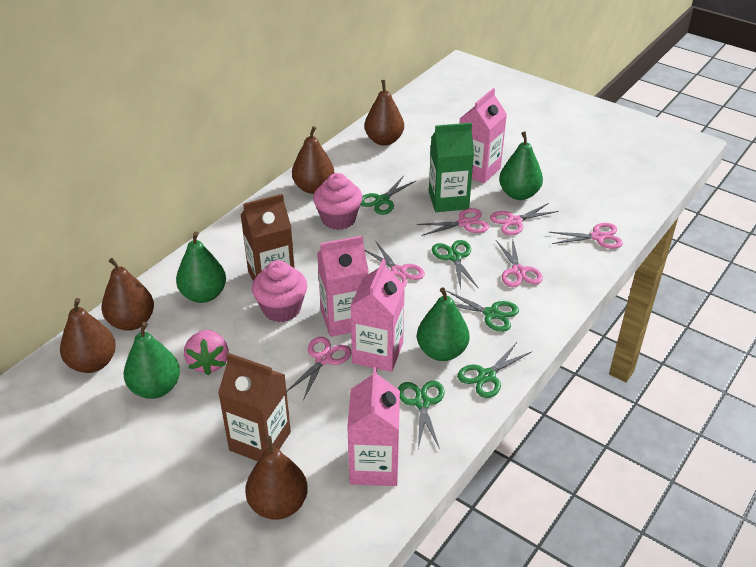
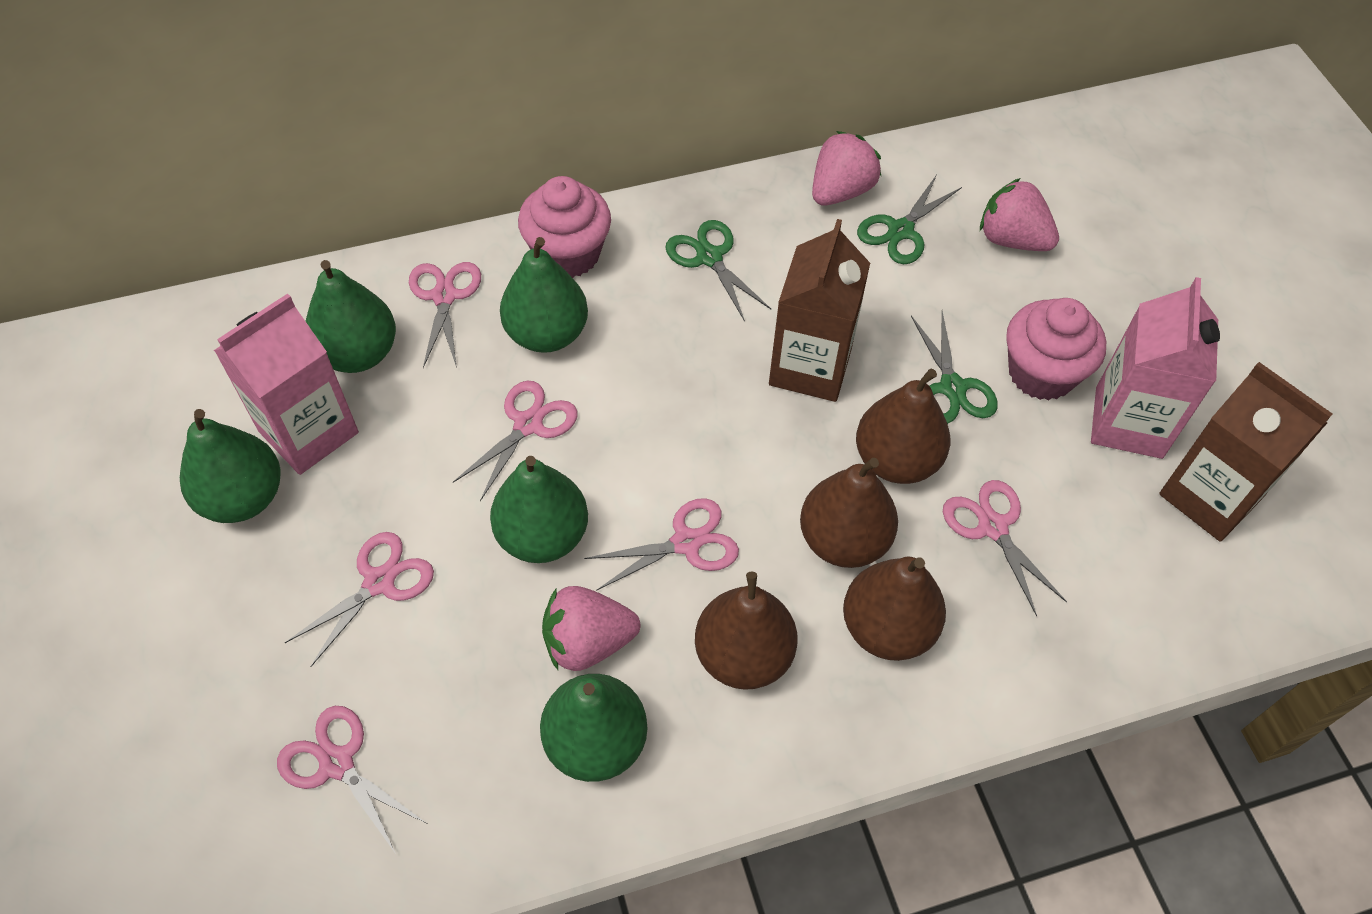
brown pear: 5 -> 4
green carton: 1 -> 0
green pear: 4 -> 5
green scissors: 5 -> 3
pink carton: 4 -> 2
pink strawberry: 1 -> 3

